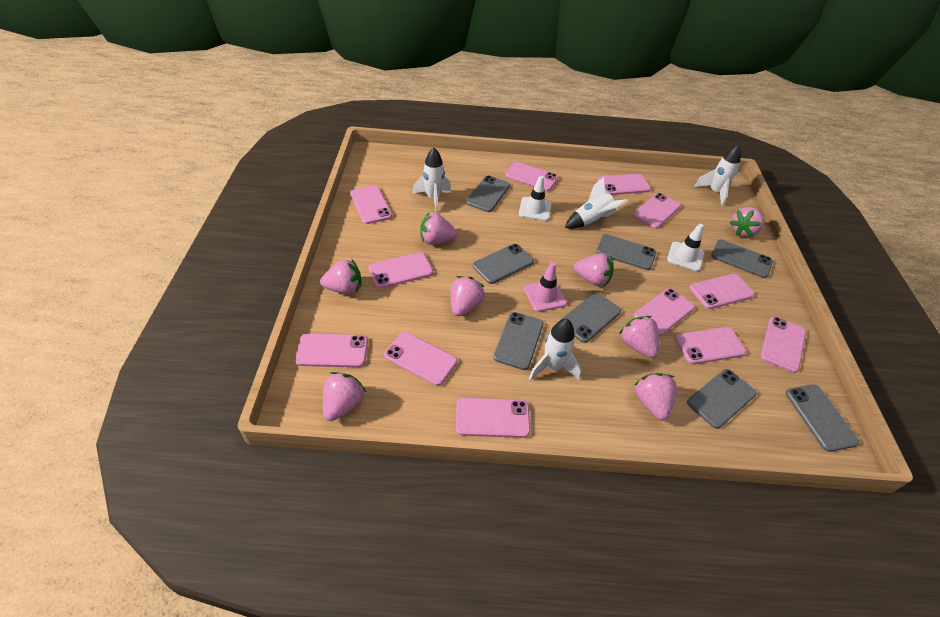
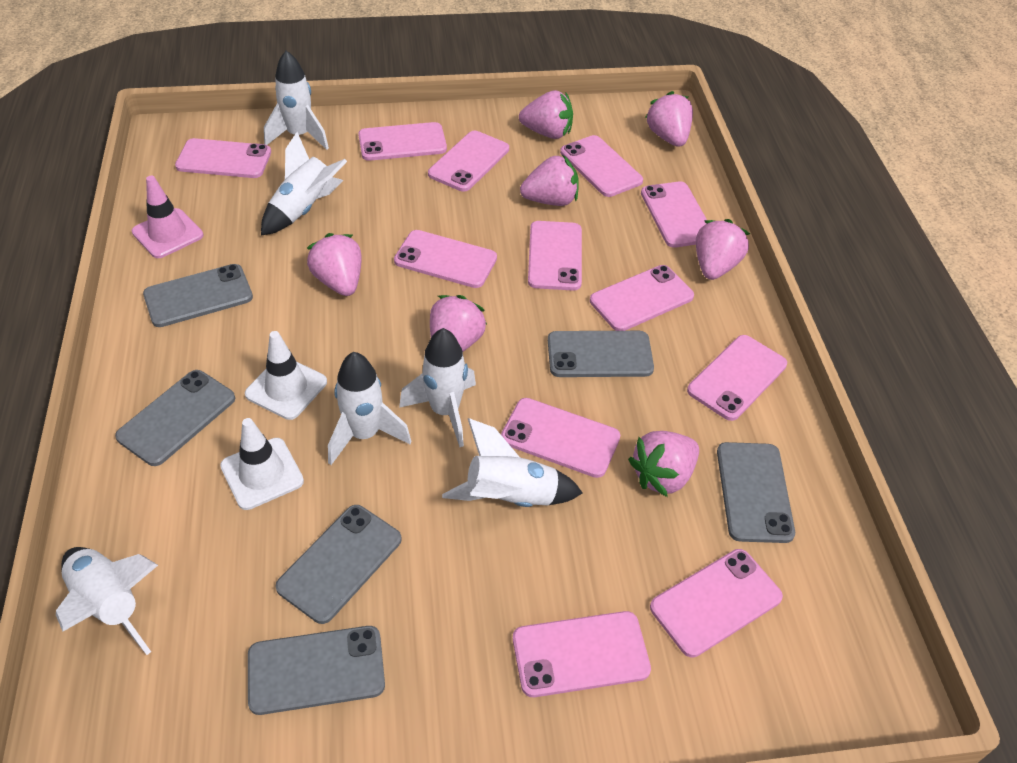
grey phone: 8 -> 6
pink strawberry: 8 -> 7
white rocket: 4 -> 6

